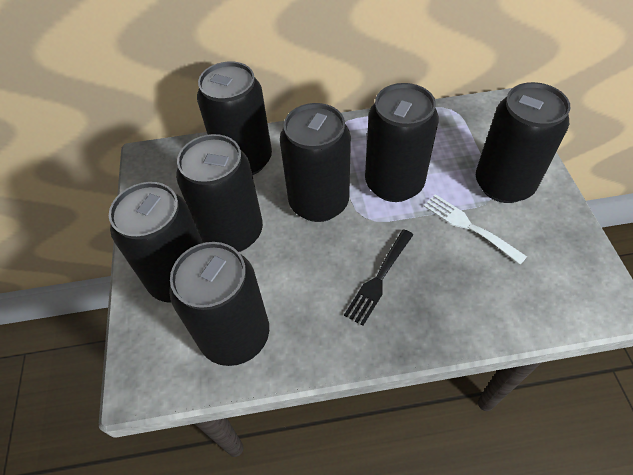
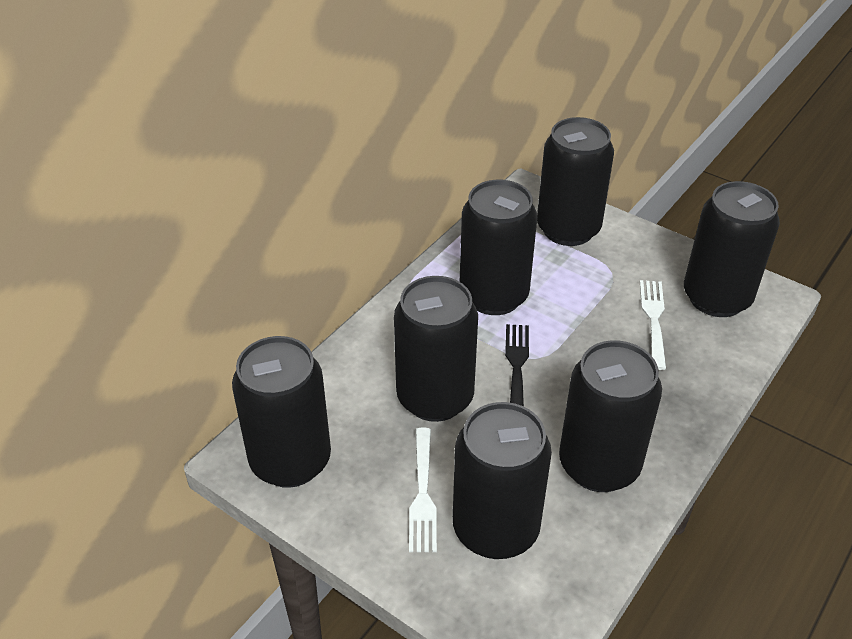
white fork: 1 -> 2

